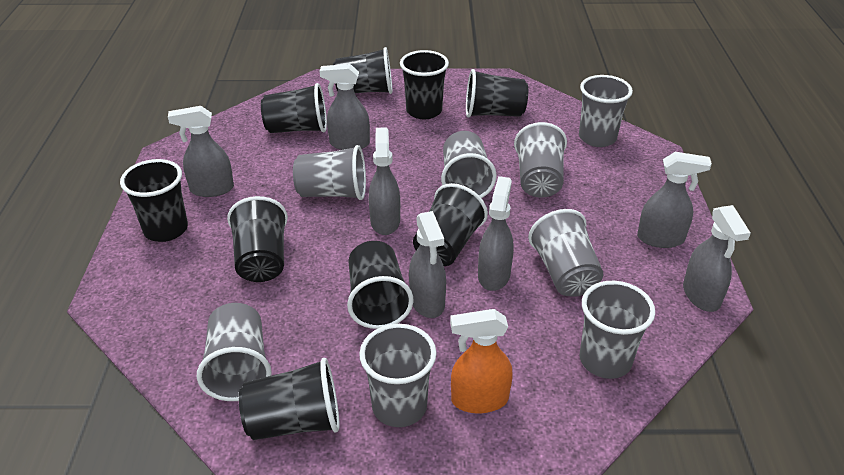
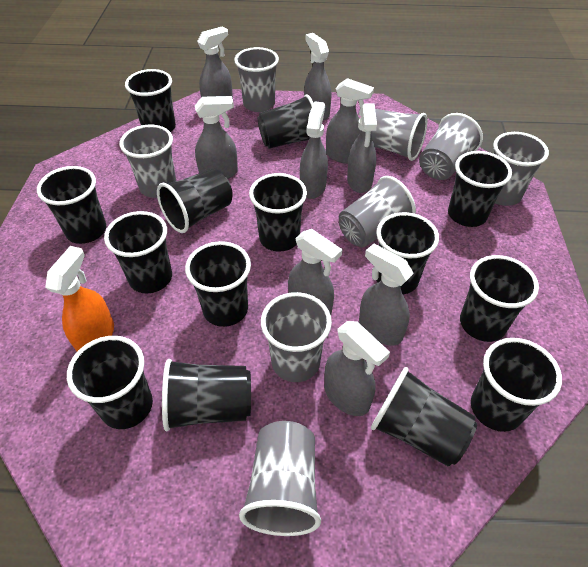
black cup: 9 -> 14
grey spray bottle: 7 -> 9

